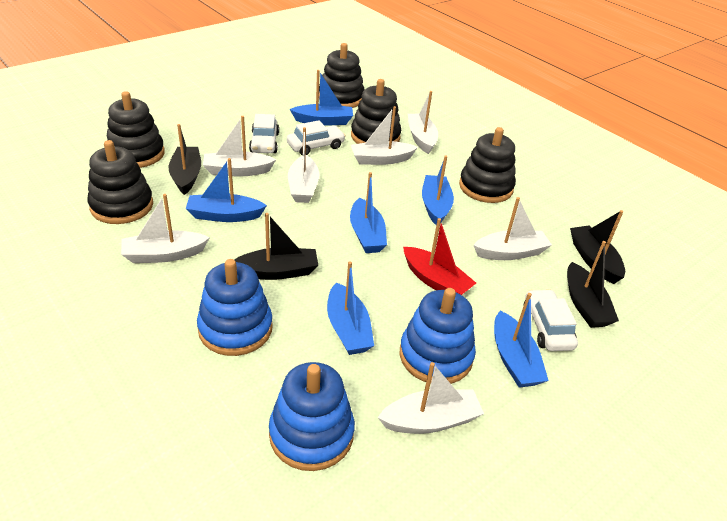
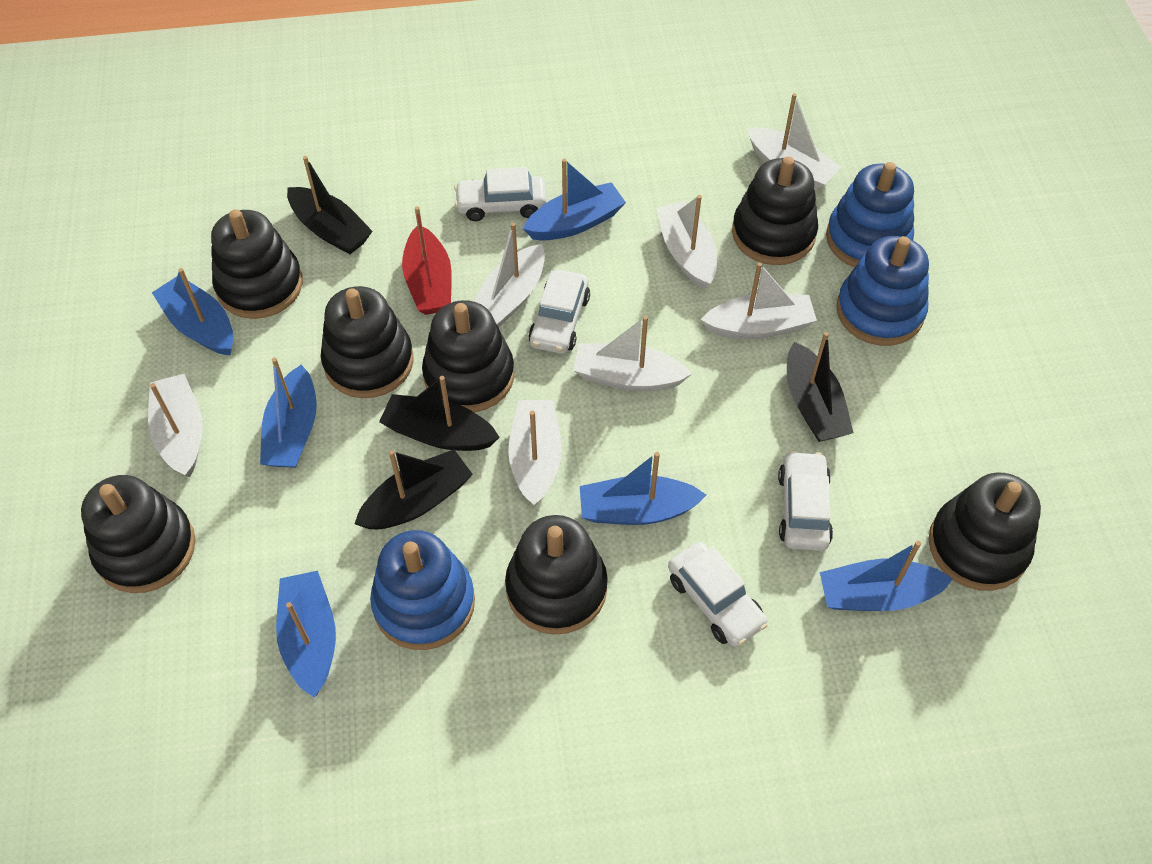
black stacking toy: 5 -> 7
white car: 3 -> 4

